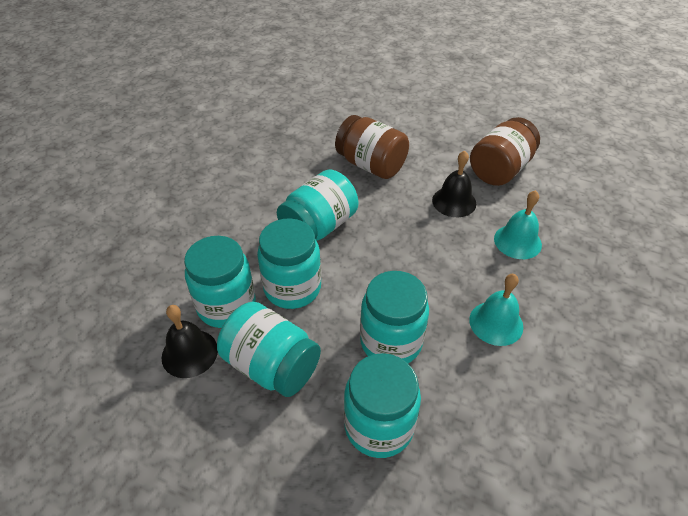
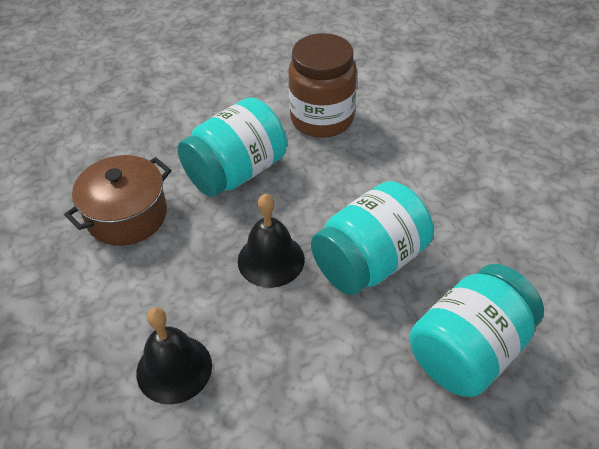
brown jar: 2 -> 1
brown pot: 0 -> 1
turquoise bell: 2 -> 0
turquoise jar: 6 -> 3

